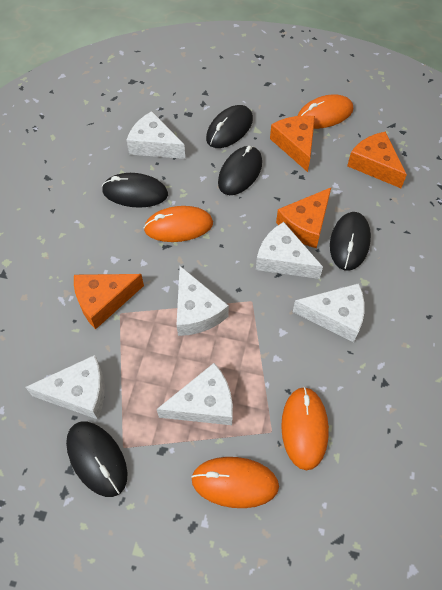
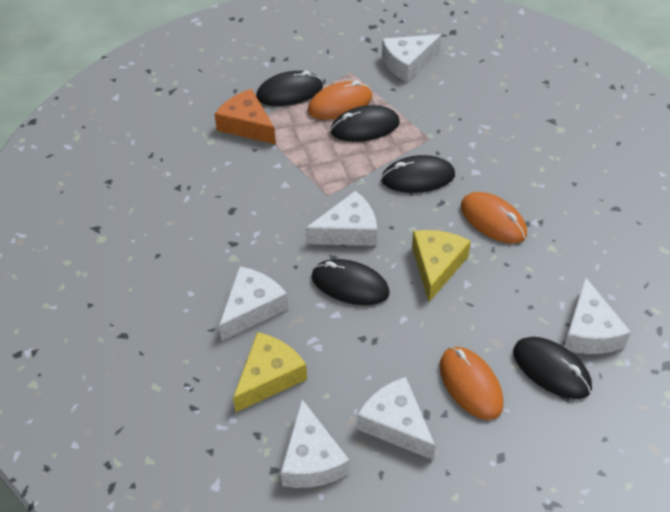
orange cheese: 4 -> 1
orange mouse: 4 -> 3
yellow cheese: 0 -> 2

